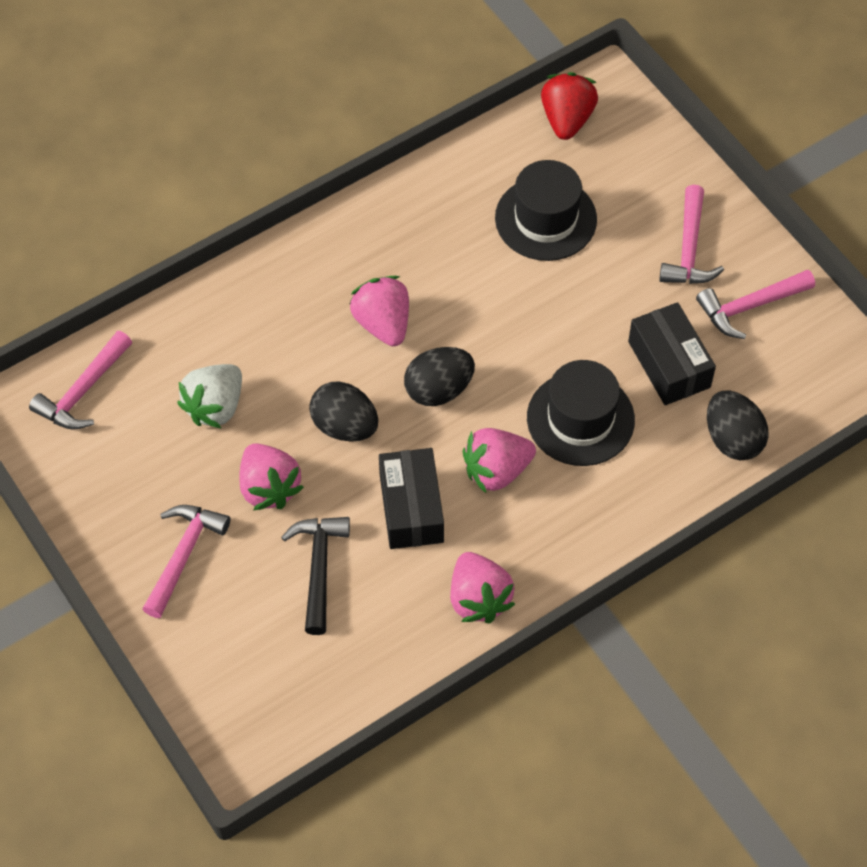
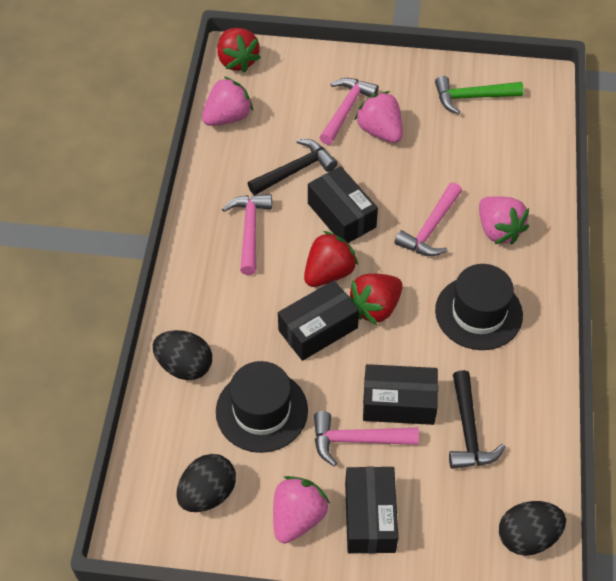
black box: 2 -> 4
black hammer: 1 -> 2
green hammer: 0 -> 1
red strawberry: 1 -> 3
white strawberry: 1 -> 0

